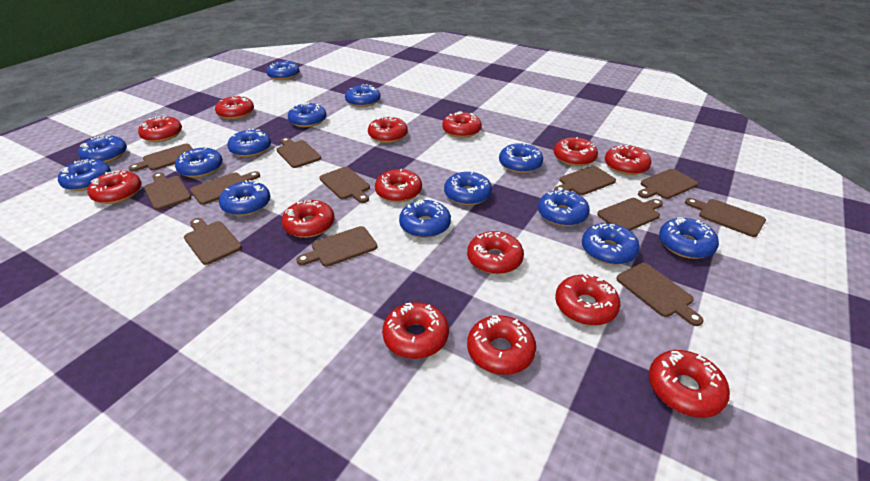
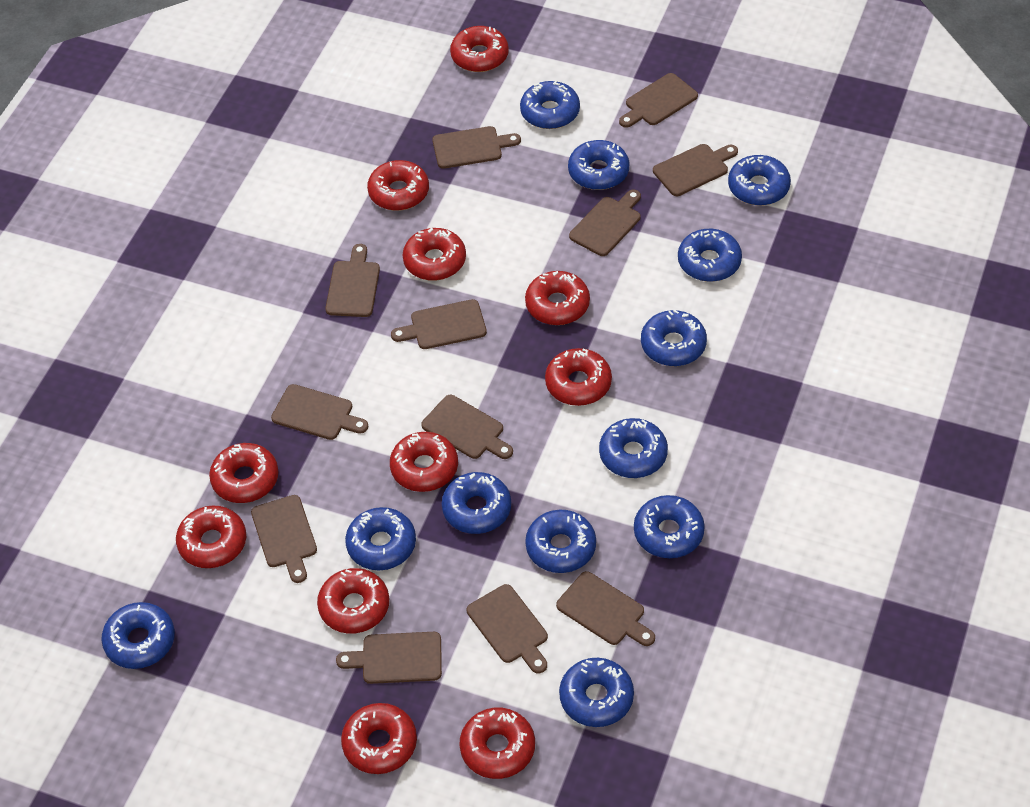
blue donut: 14 -> 12
red donut: 14 -> 11

